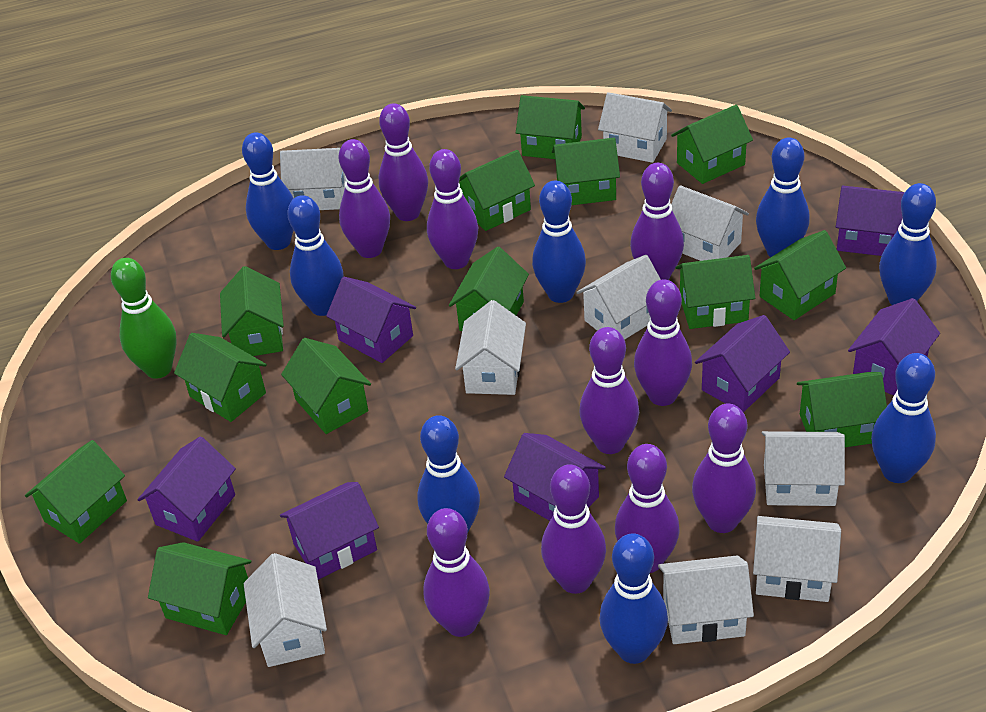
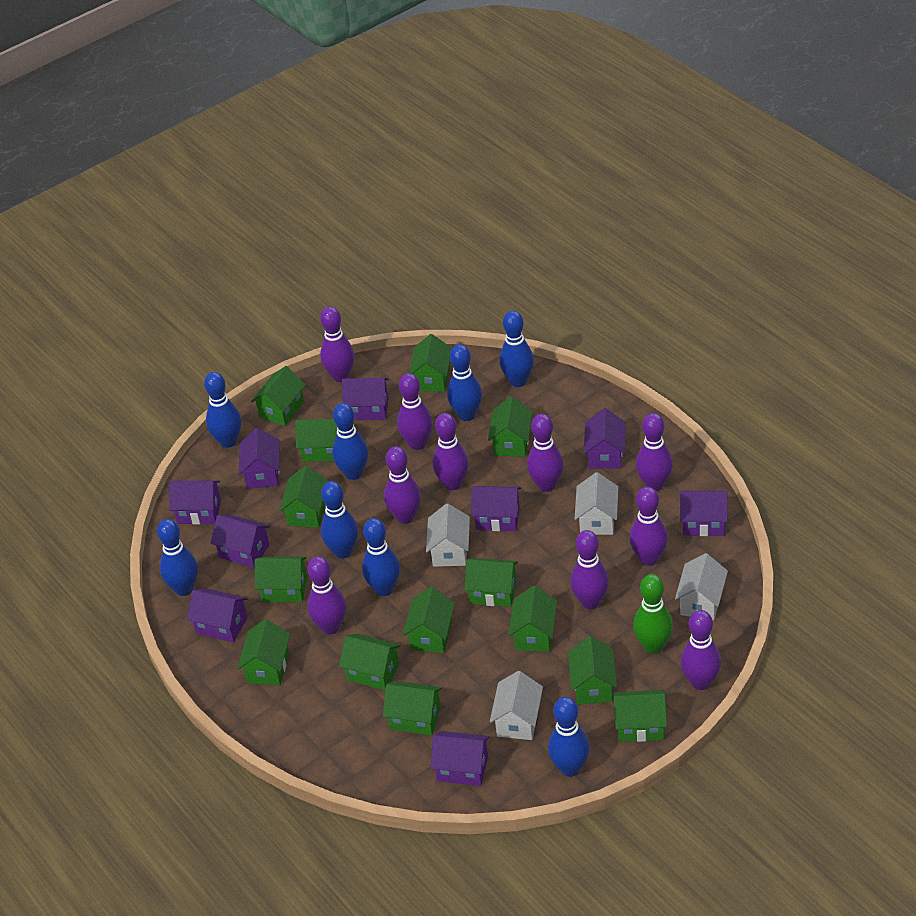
green house: 13 -> 14
purple house: 7 -> 9
white house: 9 -> 4

